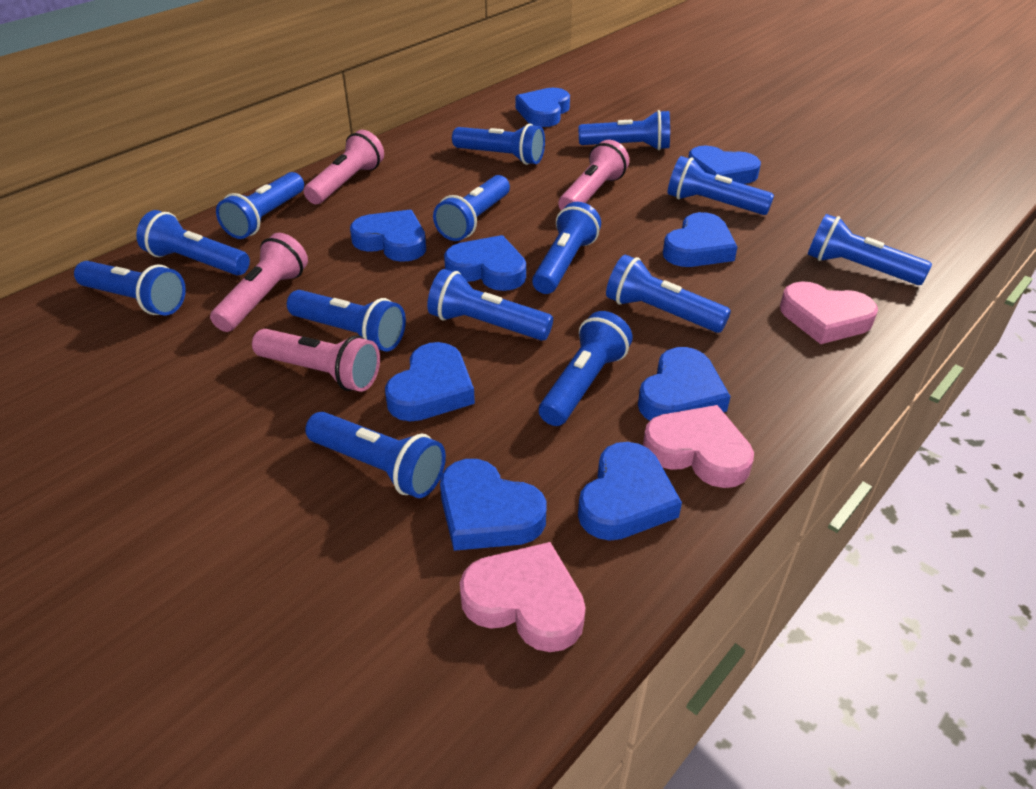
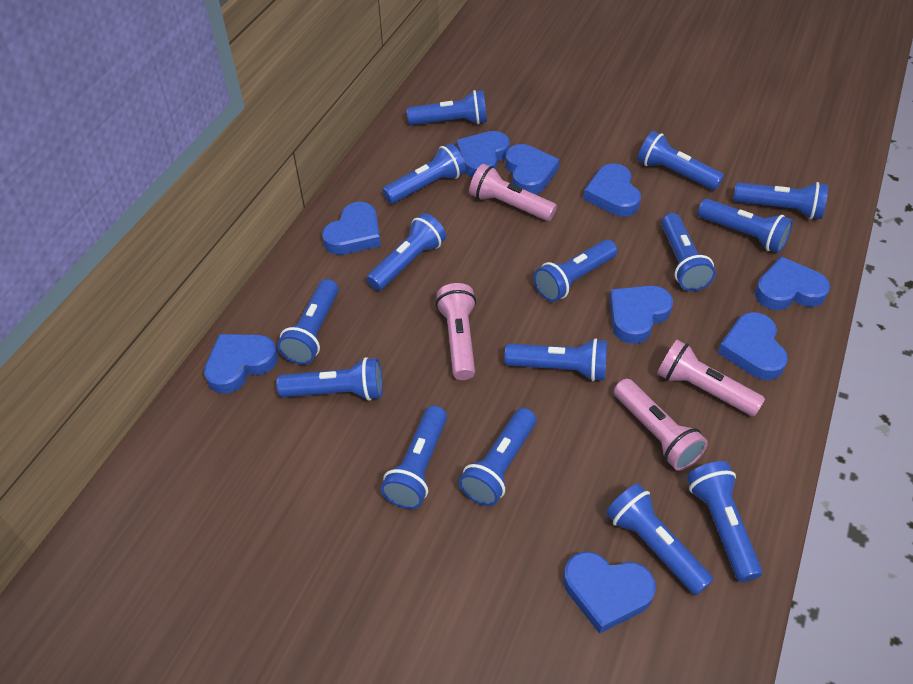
blue flashlight: 14 -> 15
pink heart: 3 -> 0

